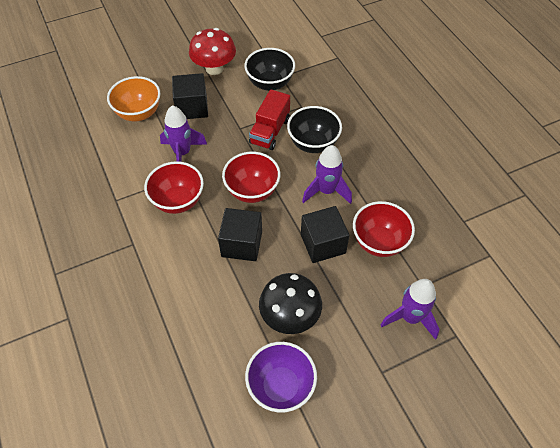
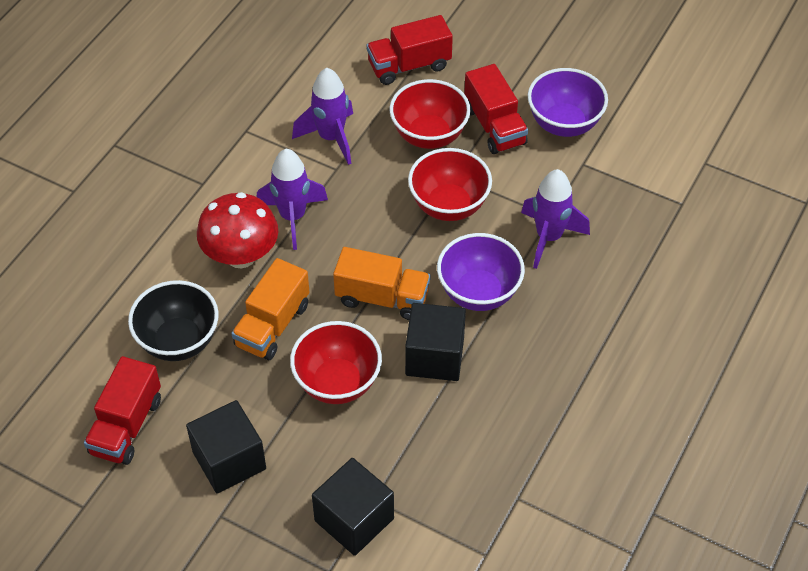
black bowl: 2 -> 1
black mushroom: 1 -> 0
orange bowl: 1 -> 0
orange truck: 0 -> 2
purple bowl: 1 -> 2
red truck: 1 -> 3

